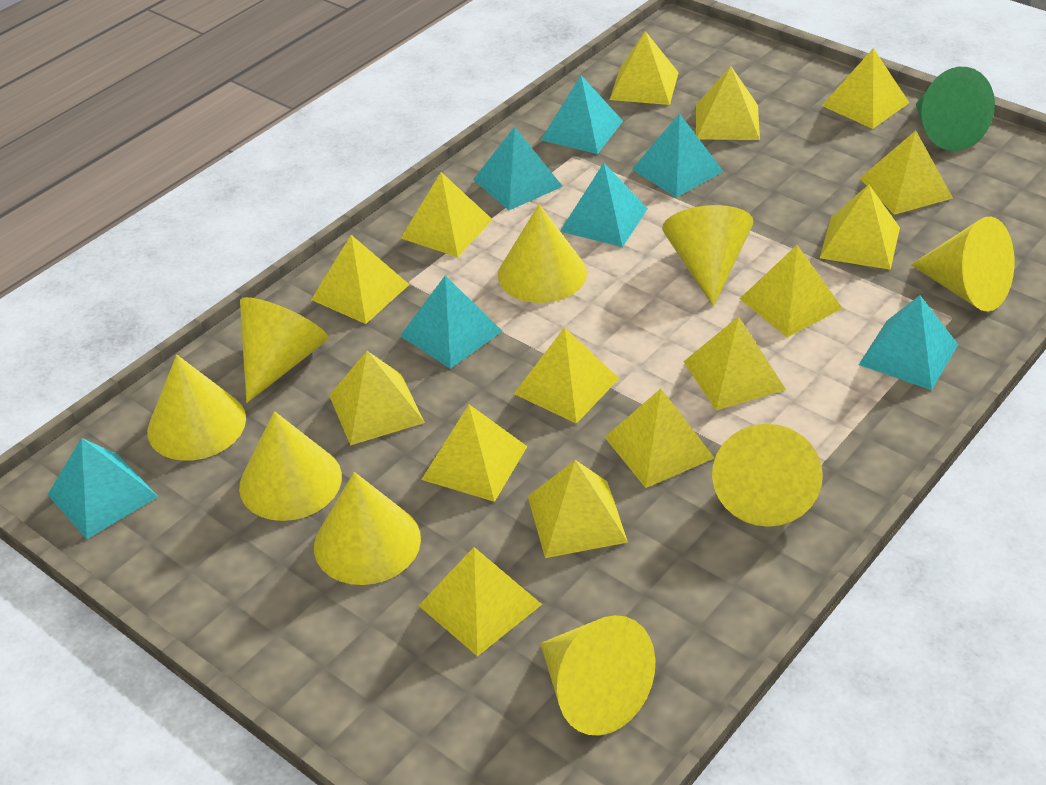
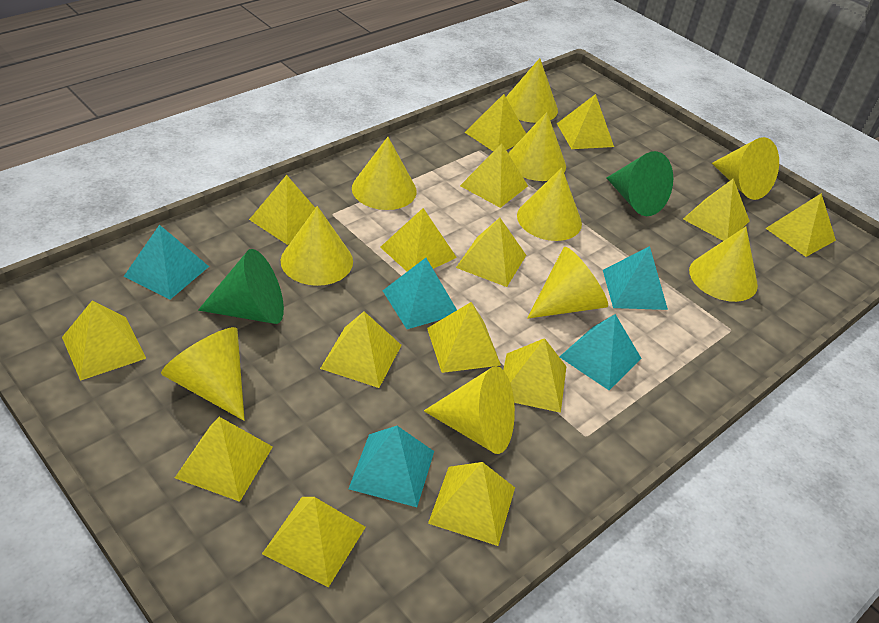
green cone: 1 -> 2
turquoise pyramid: 7 -> 5
yellow cone: 9 -> 10

